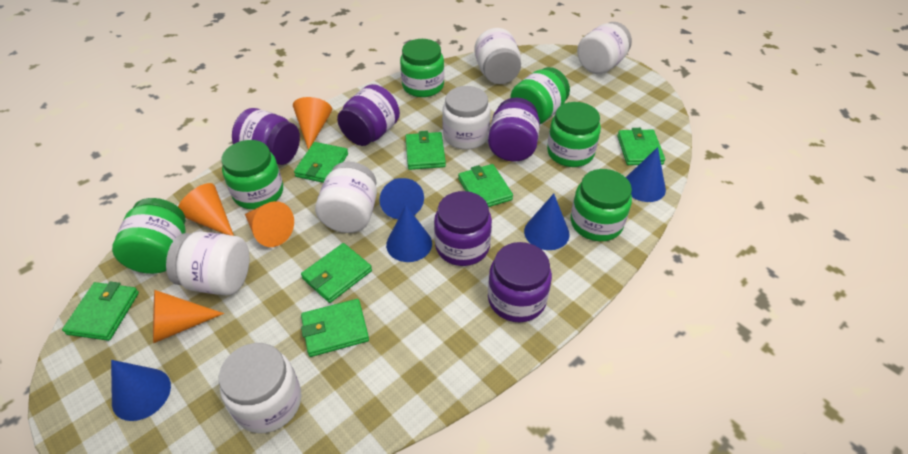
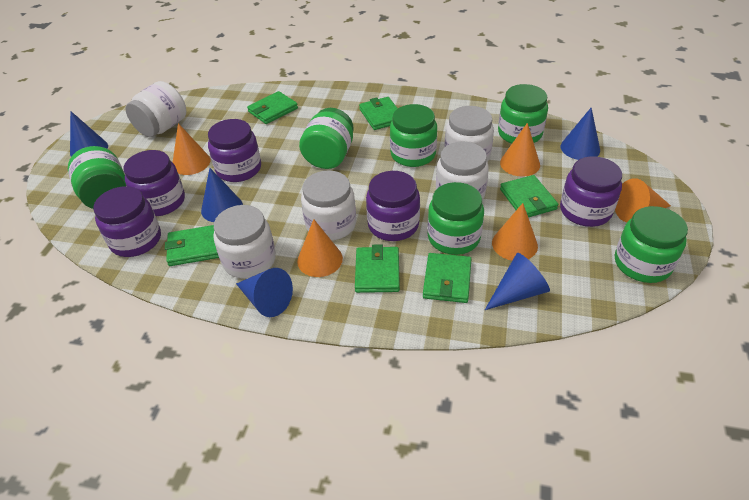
green wallet: 7 -> 6
orange cone: 4 -> 5
white jar: 6 -> 5

